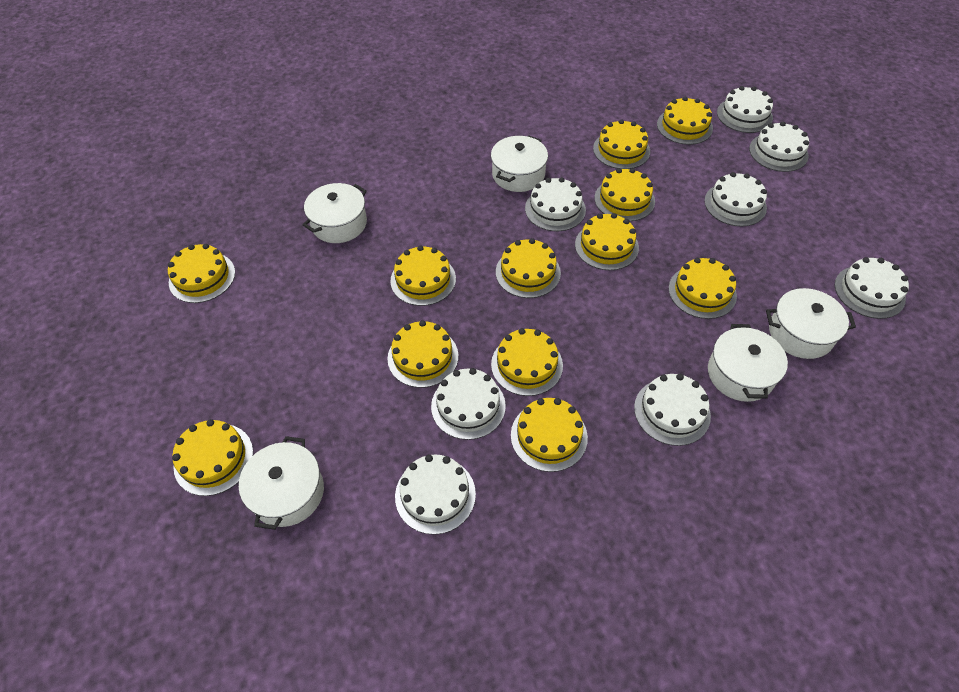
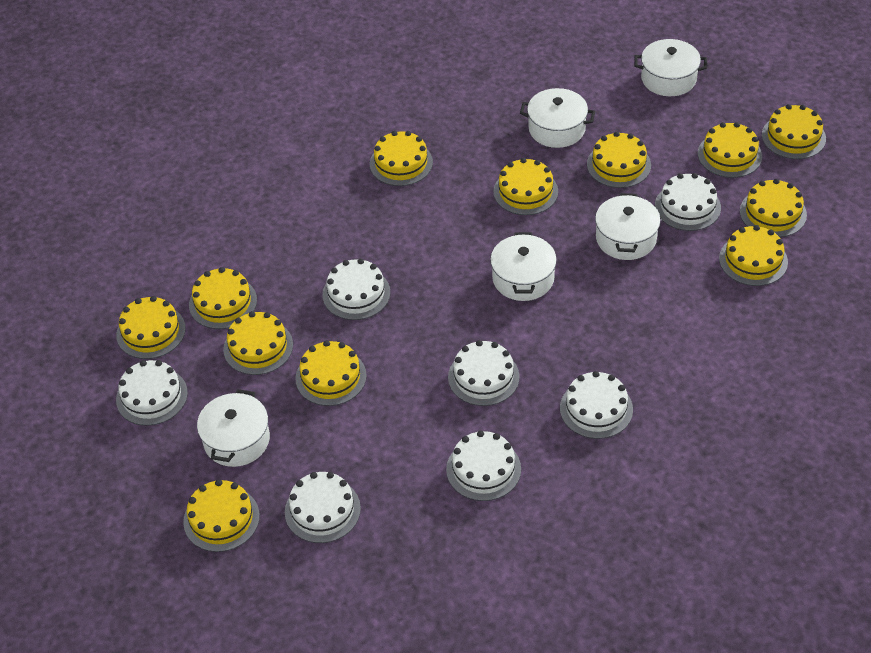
white cake: 8 -> 7

